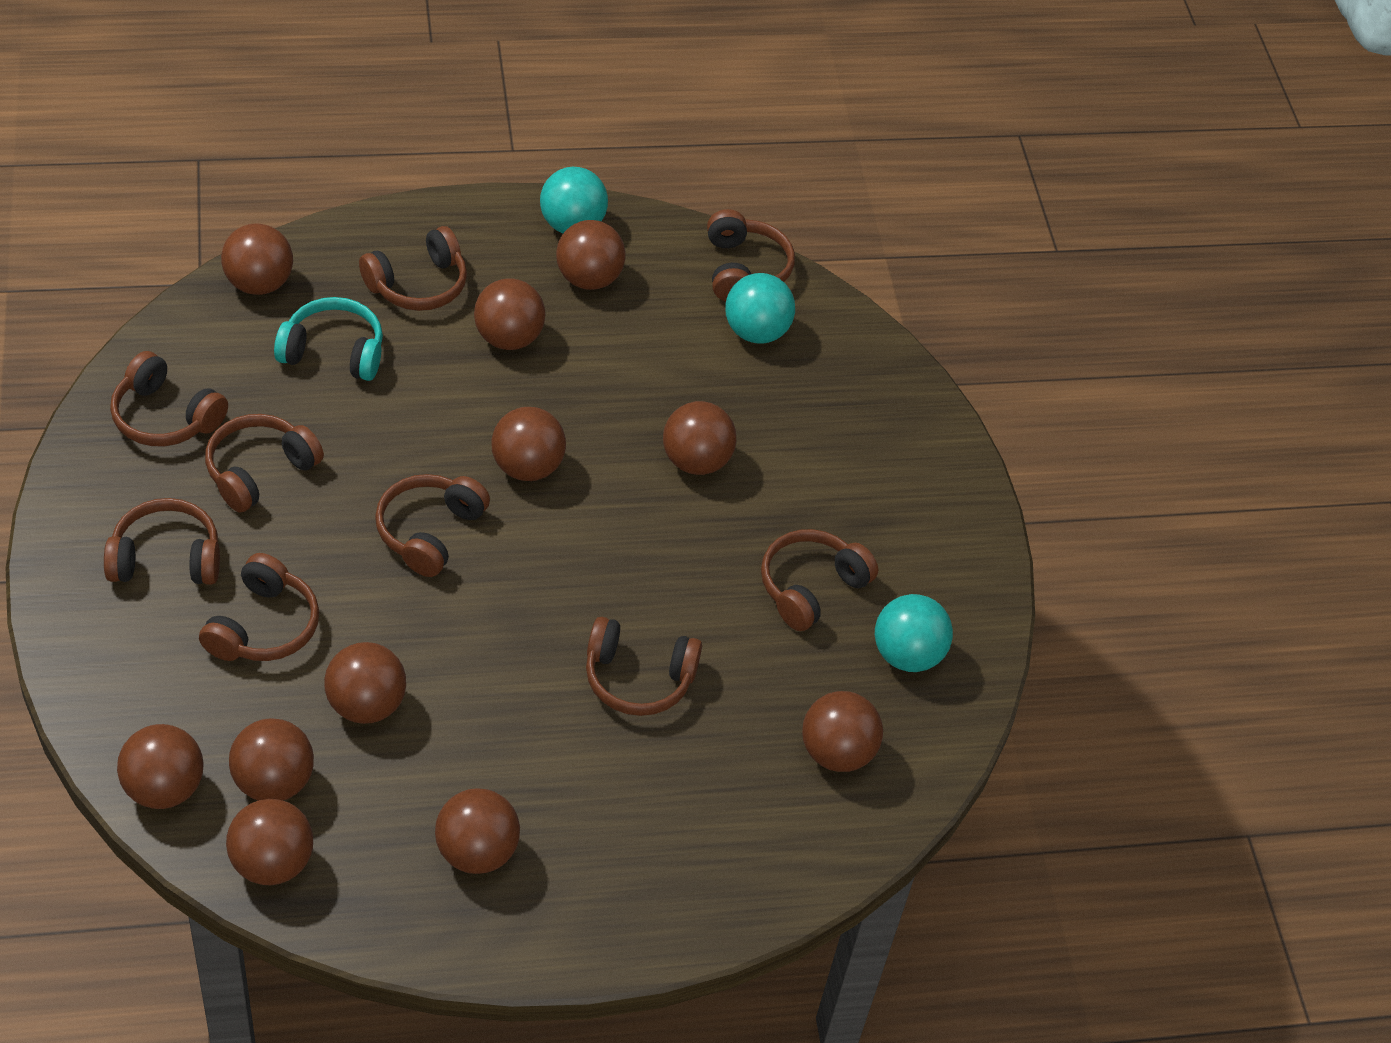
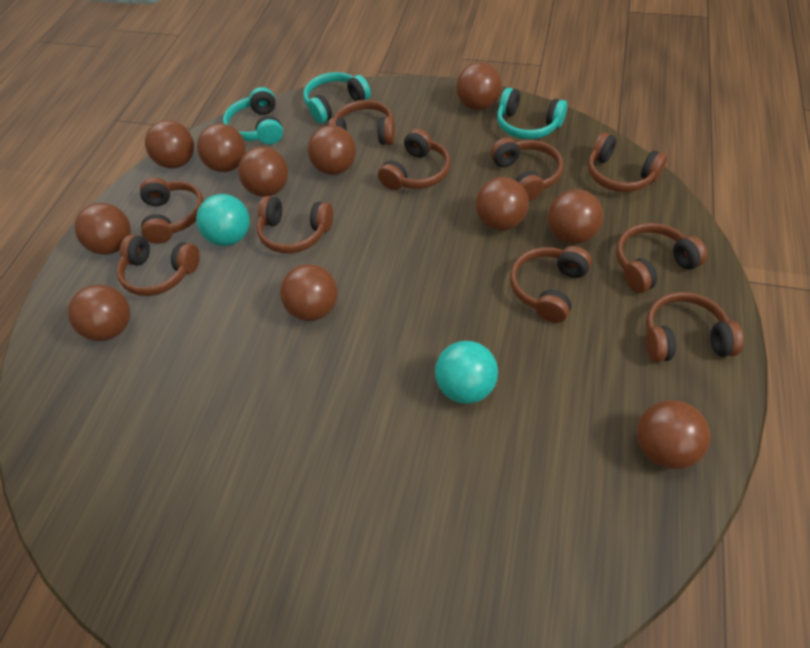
brown headphones: 9 -> 10
turquoise ball: 3 -> 2
turquoise headphones: 1 -> 3

